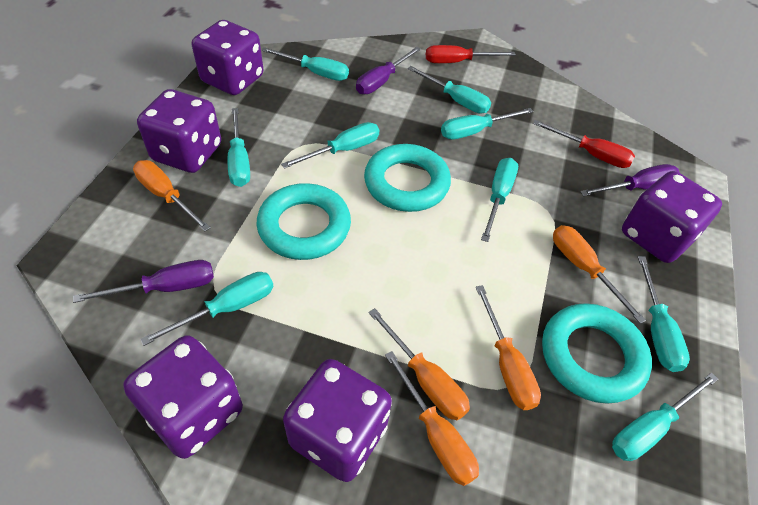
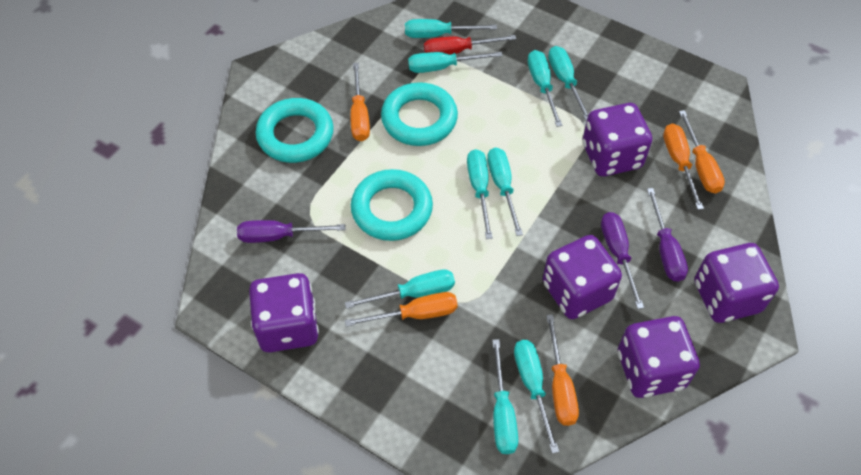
red screwdriver: 2 -> 1

